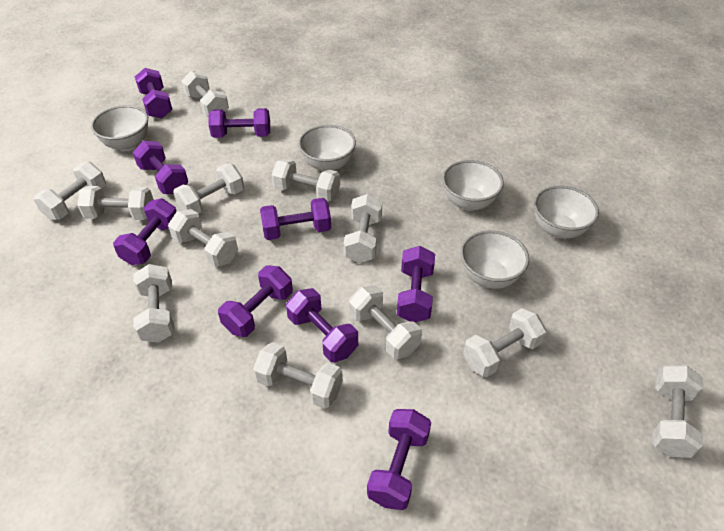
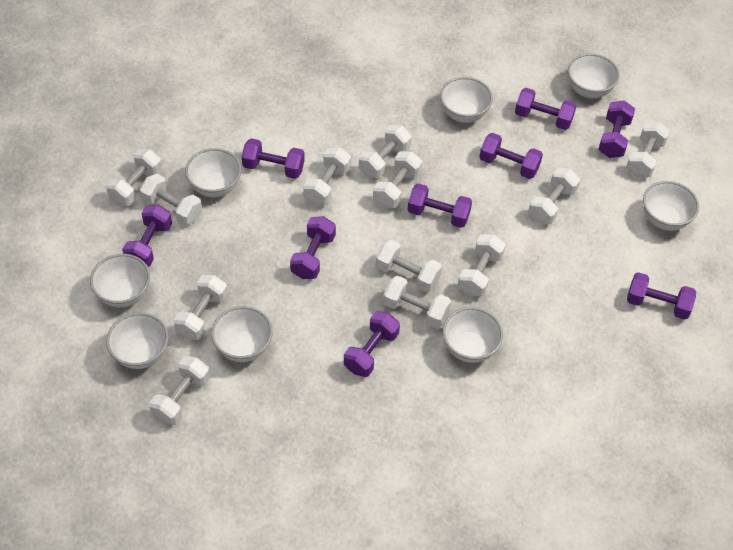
white bowl: 5 -> 8

